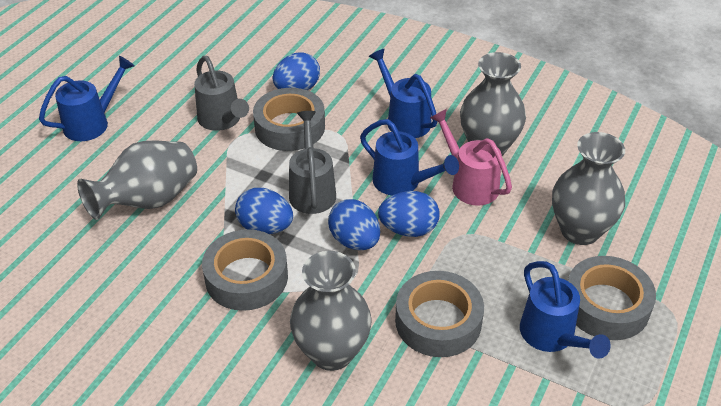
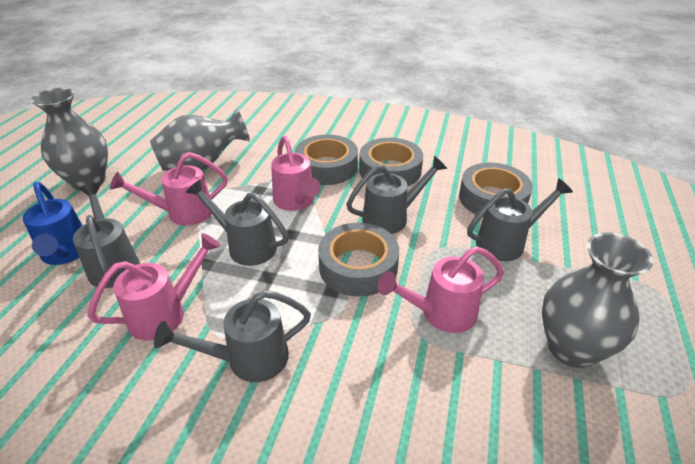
blue egg: 4 -> 0
blue watering can: 4 -> 1
grey vase: 4 -> 3
grey watering can: 2 -> 5
pink watering can: 1 -> 4

